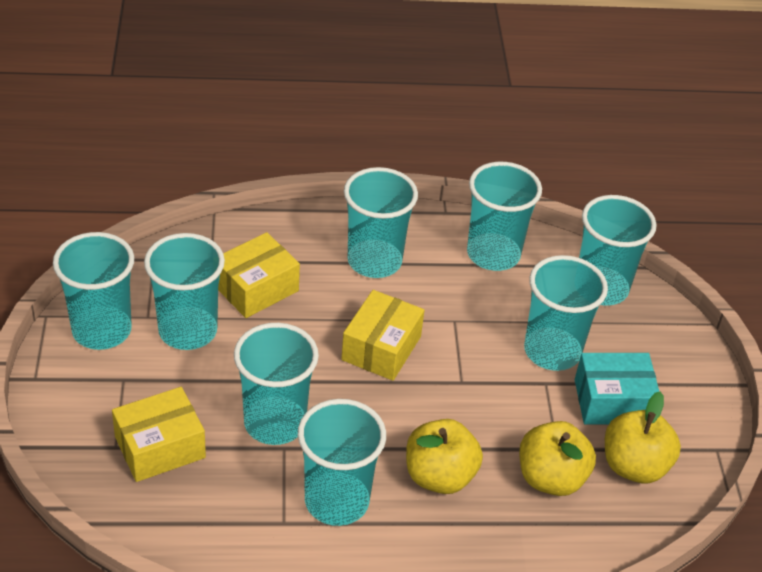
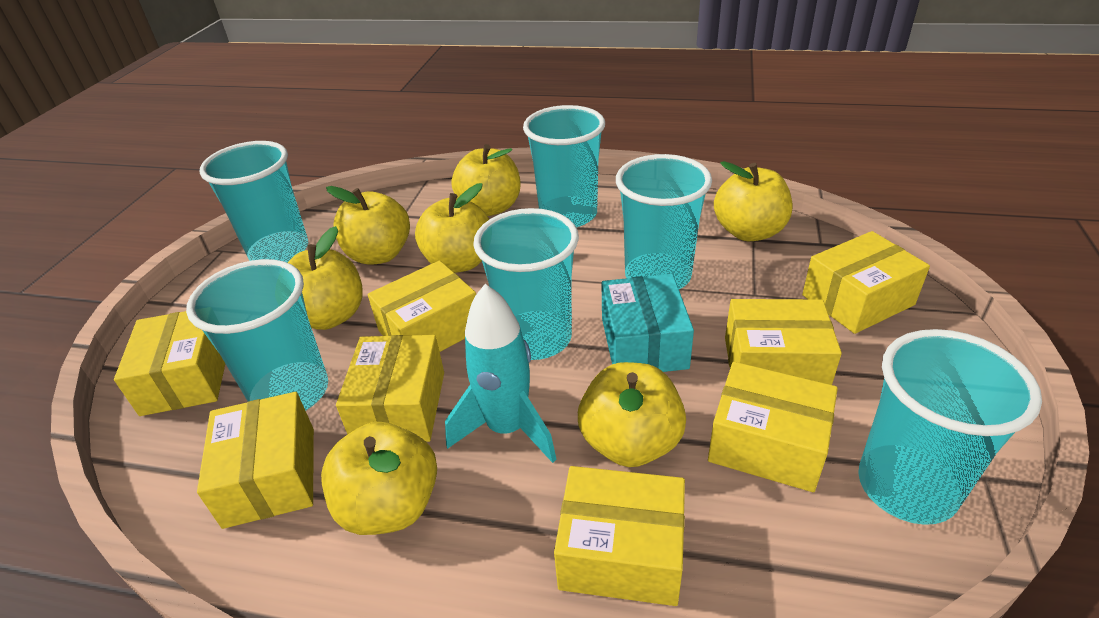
turquoise cup: 8 -> 6
turquoise rocket: 0 -> 1
yellow apple: 3 -> 7
yellow box: 3 -> 8

